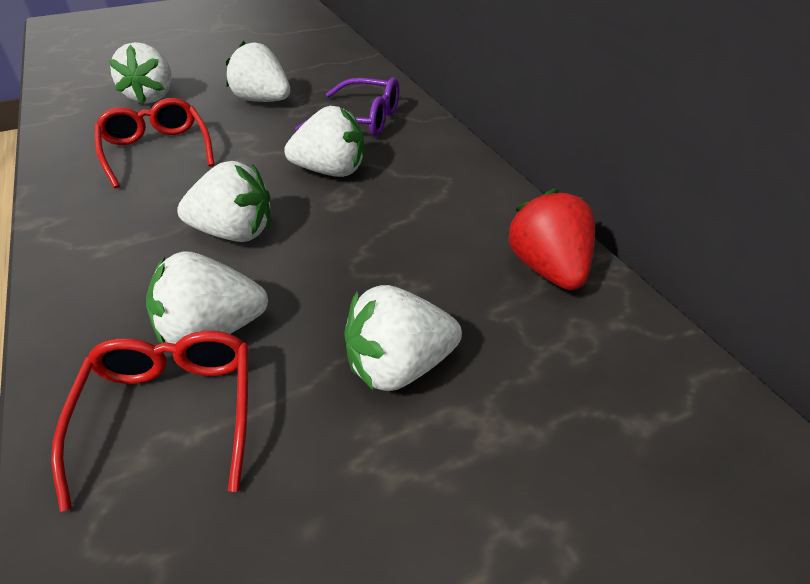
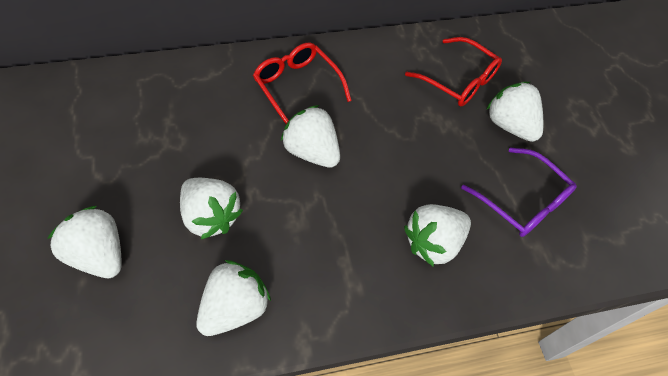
red strawberry: 1 -> 0

